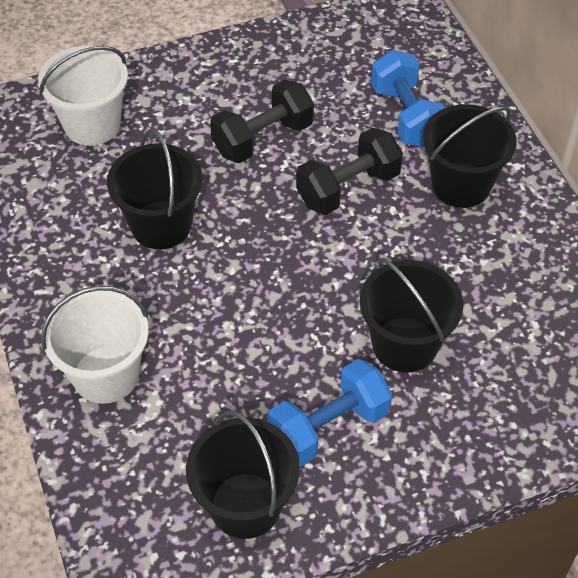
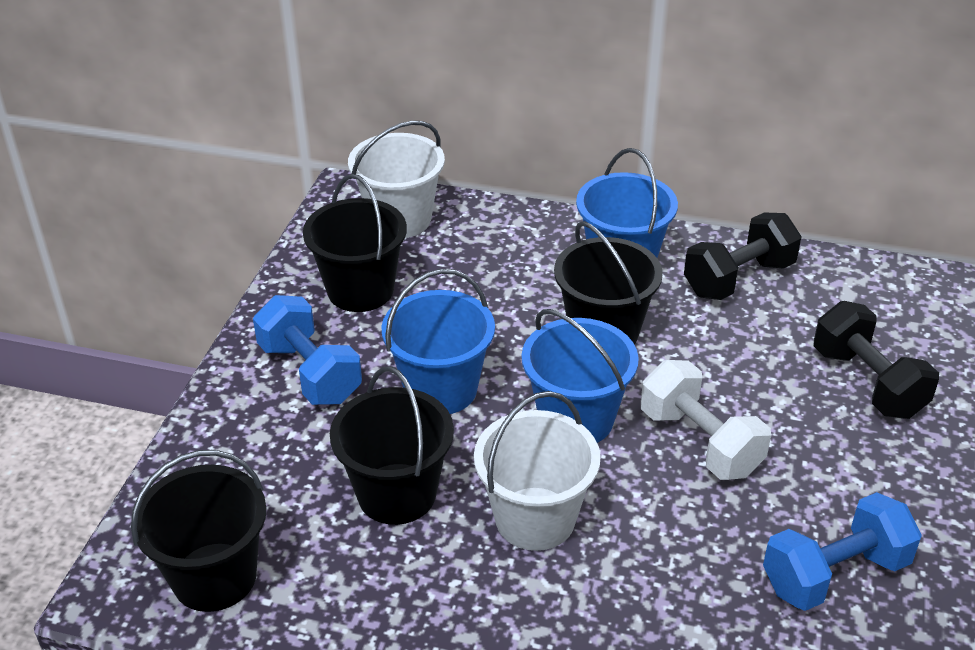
blue bucket: 0 -> 3
white dumbbell: 0 -> 1

